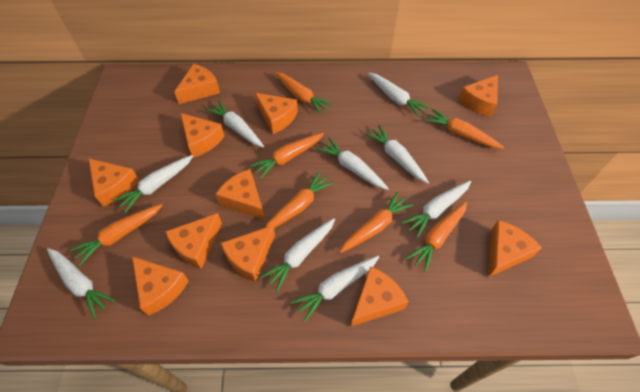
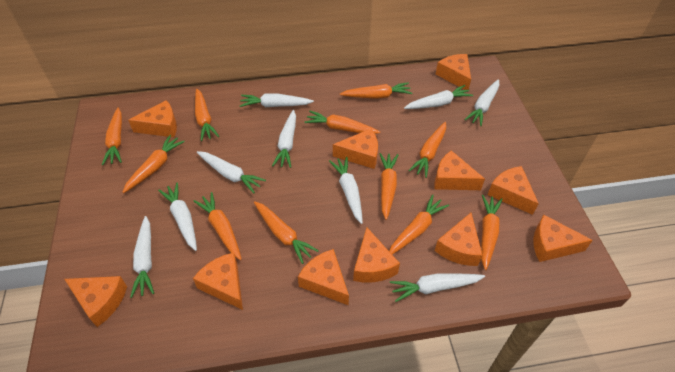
orange carrot: 7 -> 11

